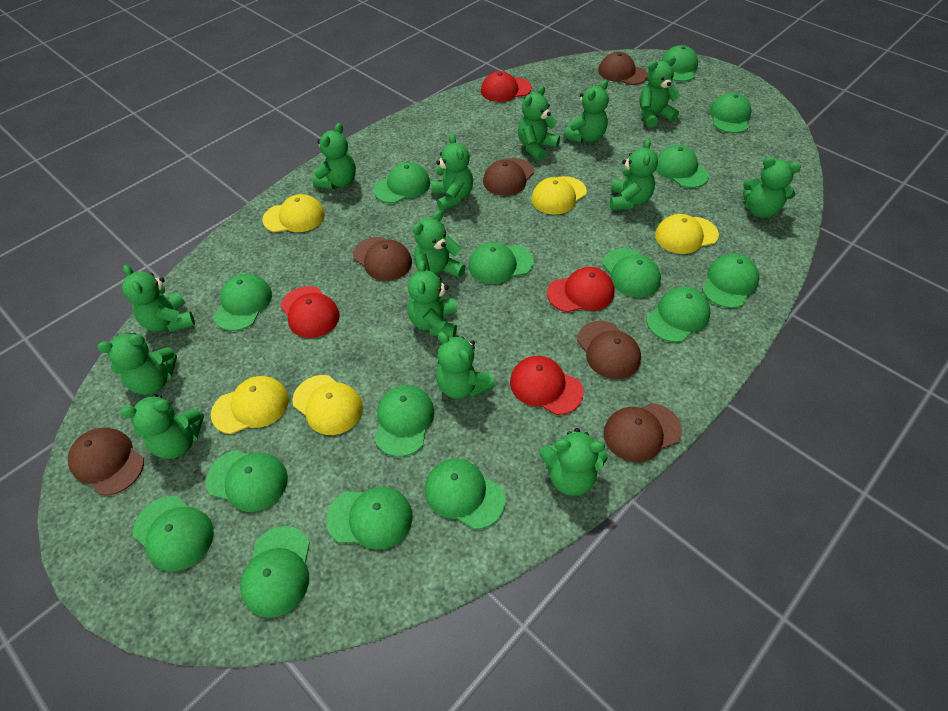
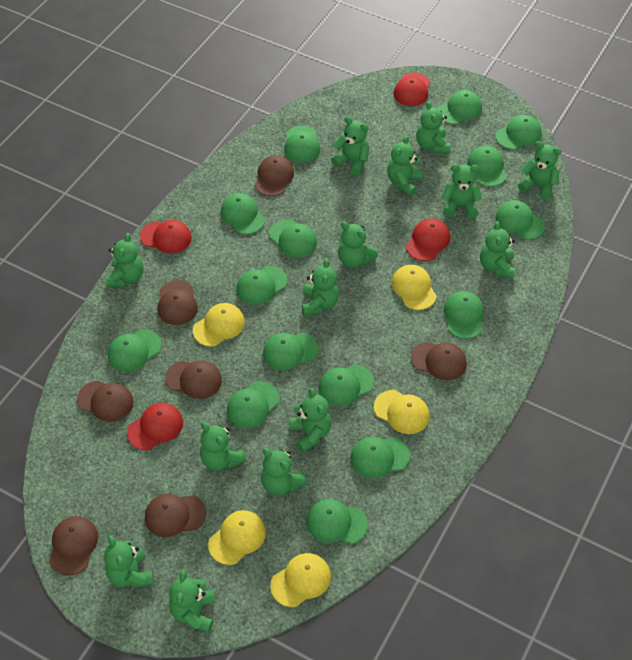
brown cap: 6 -> 7

